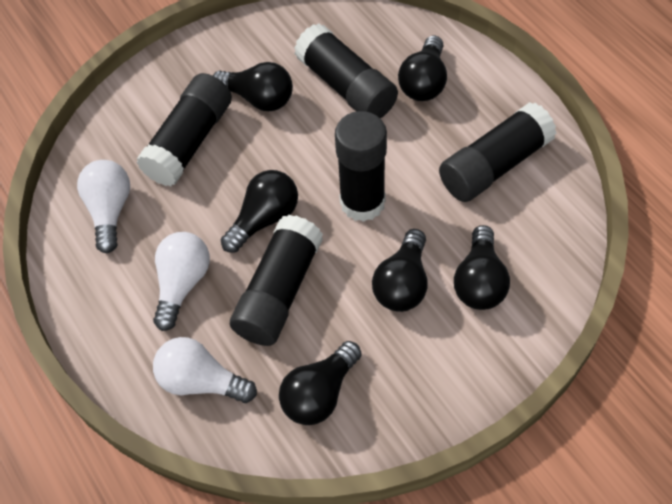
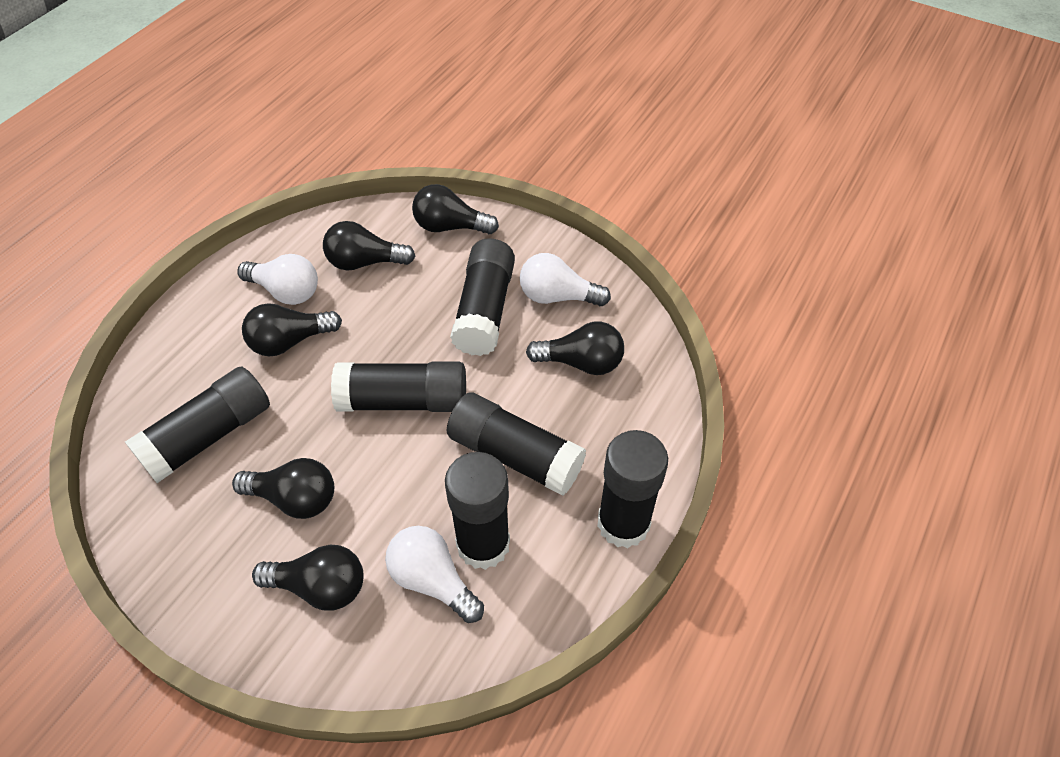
black glue stick: 5 -> 6

